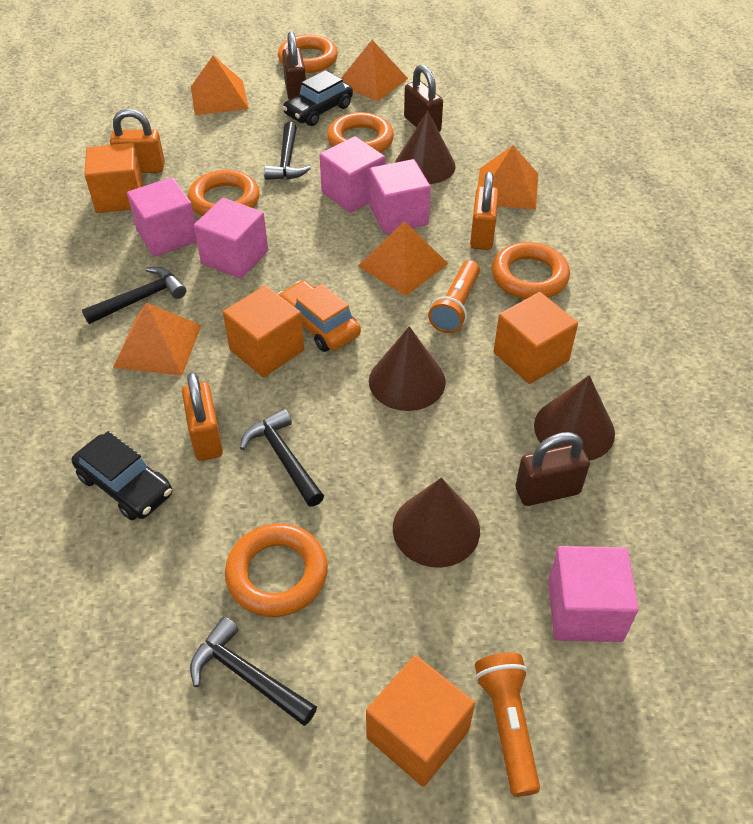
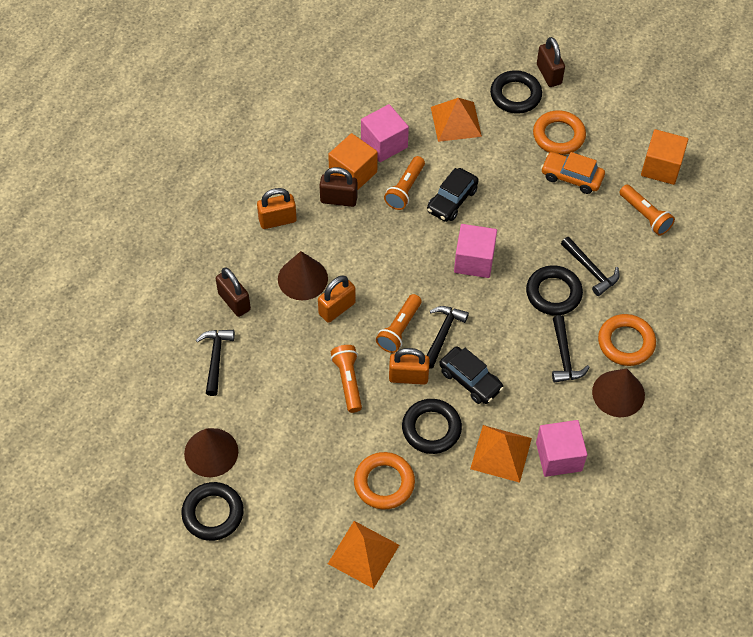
black ring: 0 -> 4
brown cone: 4 -> 3
orange cube: 4 -> 2
orange flashlight: 2 -> 4
orange pyramid: 5 -> 3
orange ring: 5 -> 3
pink cube: 5 -> 3

